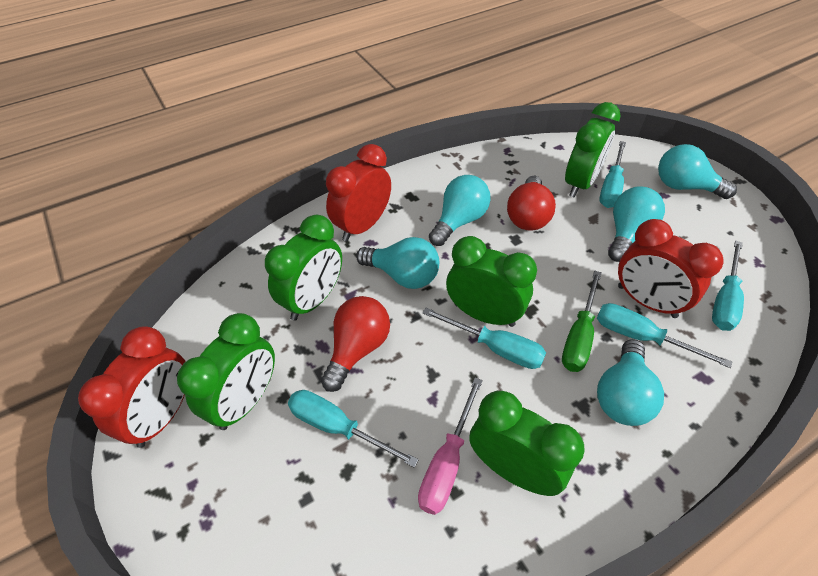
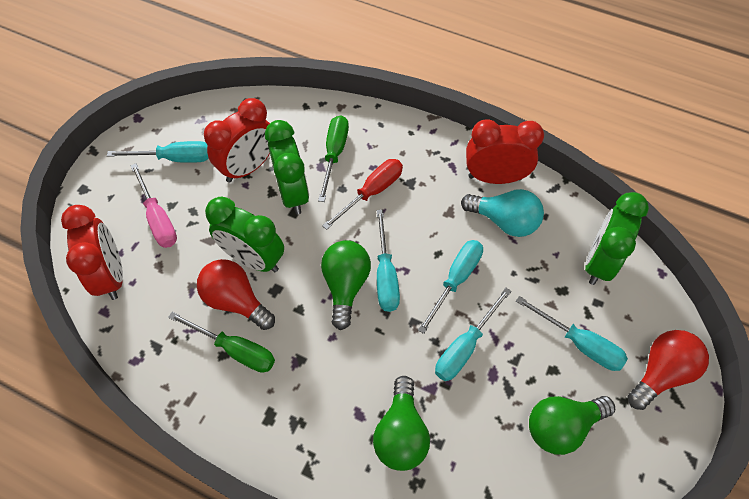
green clock: 5 -> 3
green light bulb: 0 -> 3
green screwdriver: 1 -> 2
red screwdriver: 0 -> 1
turquoise light bulb: 5 -> 1

